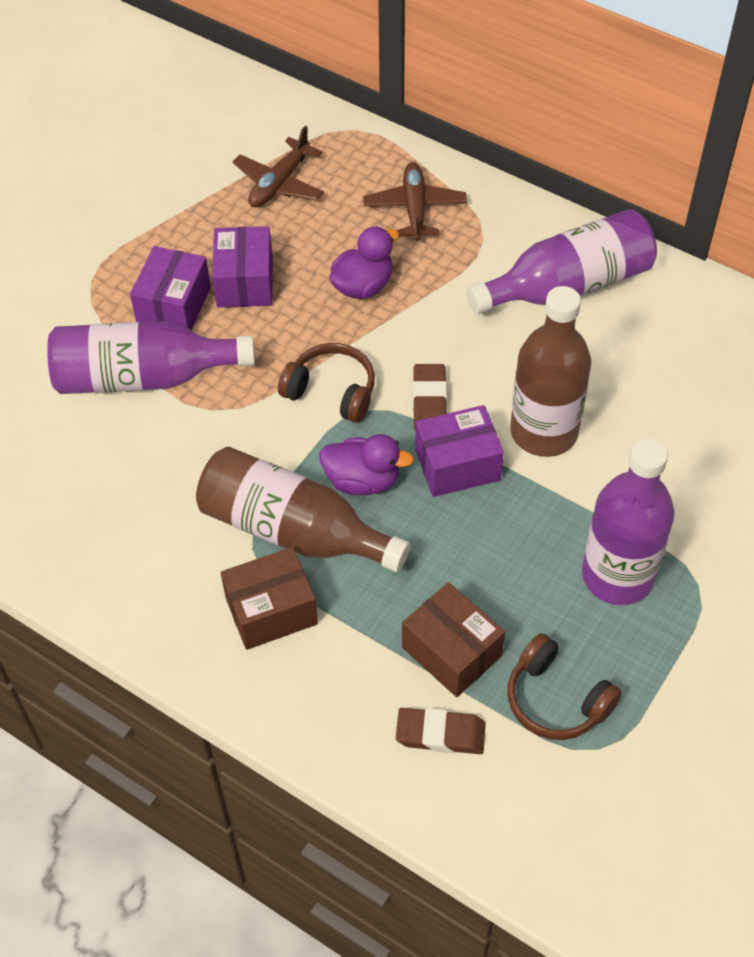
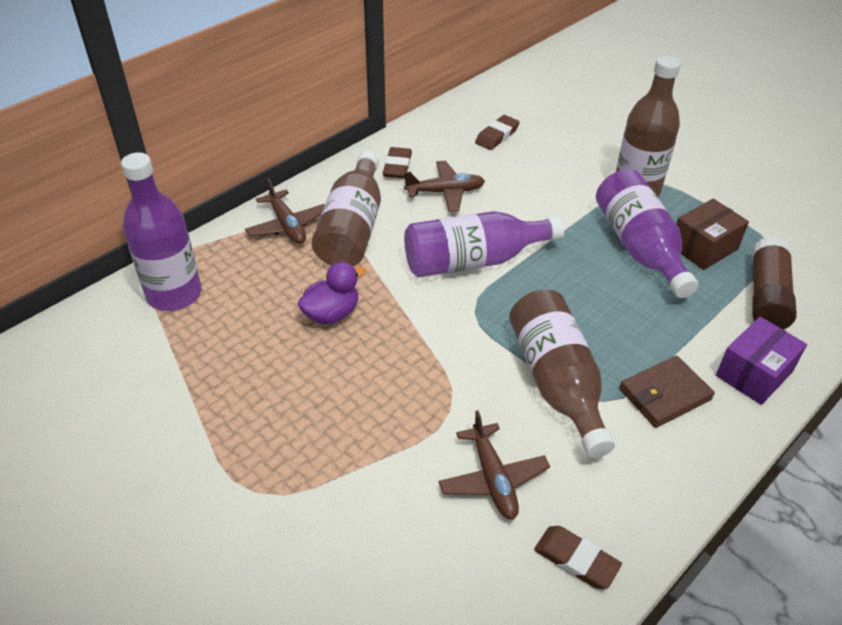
brown bottle: 2 -> 3
brown box: 2 -> 1
brown eraser: 2 -> 3
brown glue stick: 0 -> 1
brown headphones: 2 -> 0
brown plane: 2 -> 3
brown wallet: 0 -> 1
purple box: 3 -> 1
purple duck: 2 -> 1

